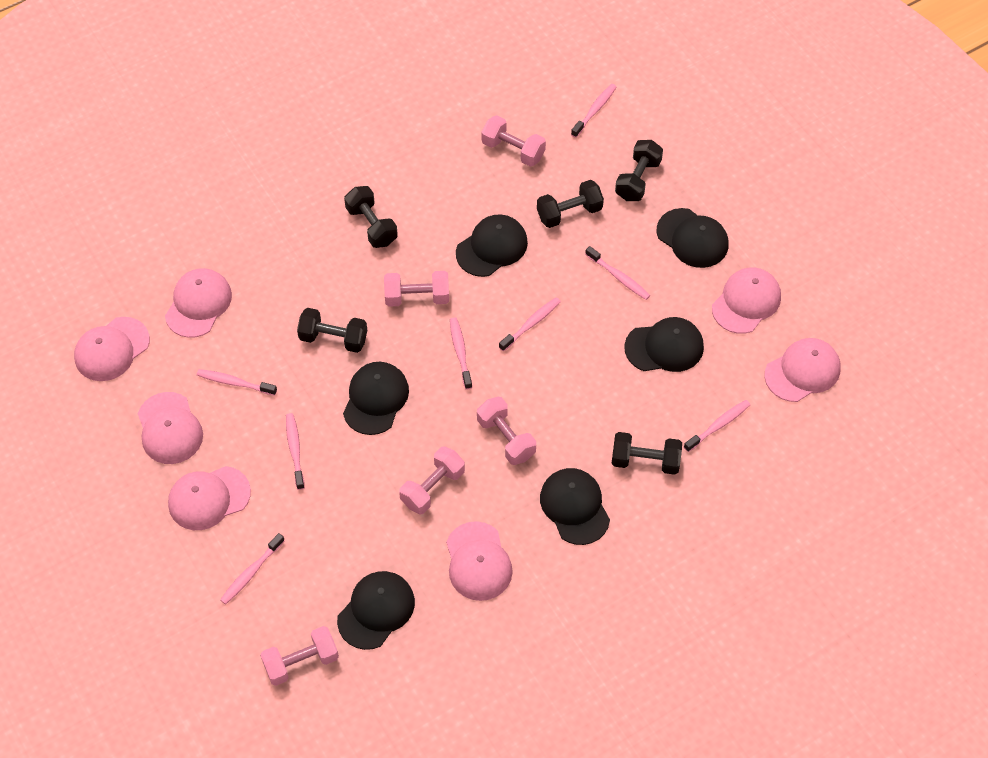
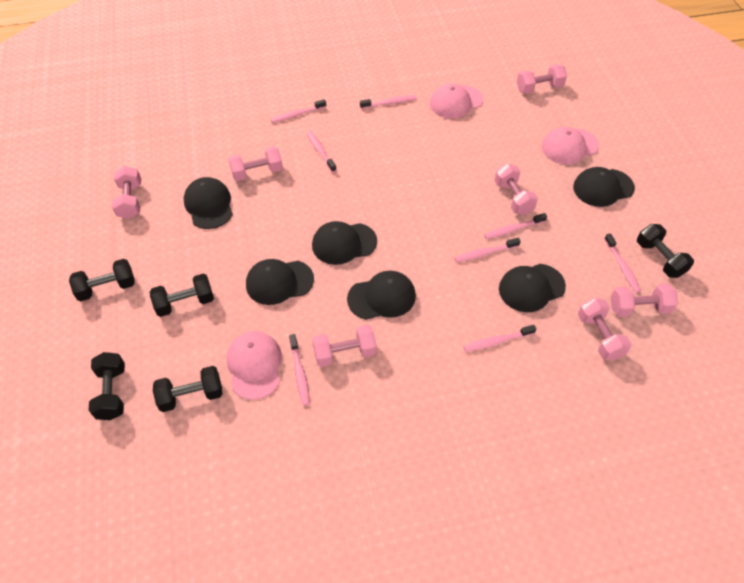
pink cap: 7 -> 3
pink dumbbell: 5 -> 7

